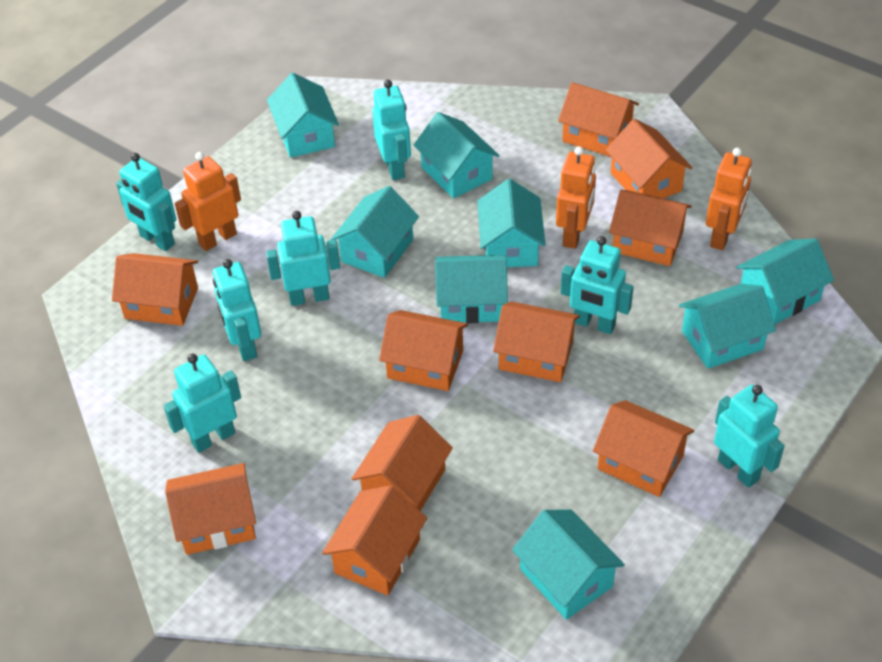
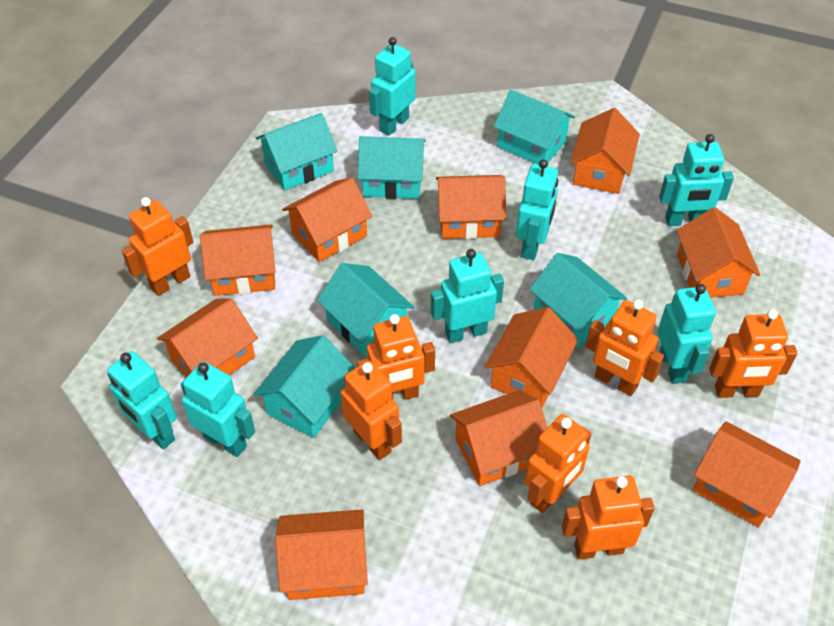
orange robot: 3 -> 7
turquoise house: 8 -> 6

